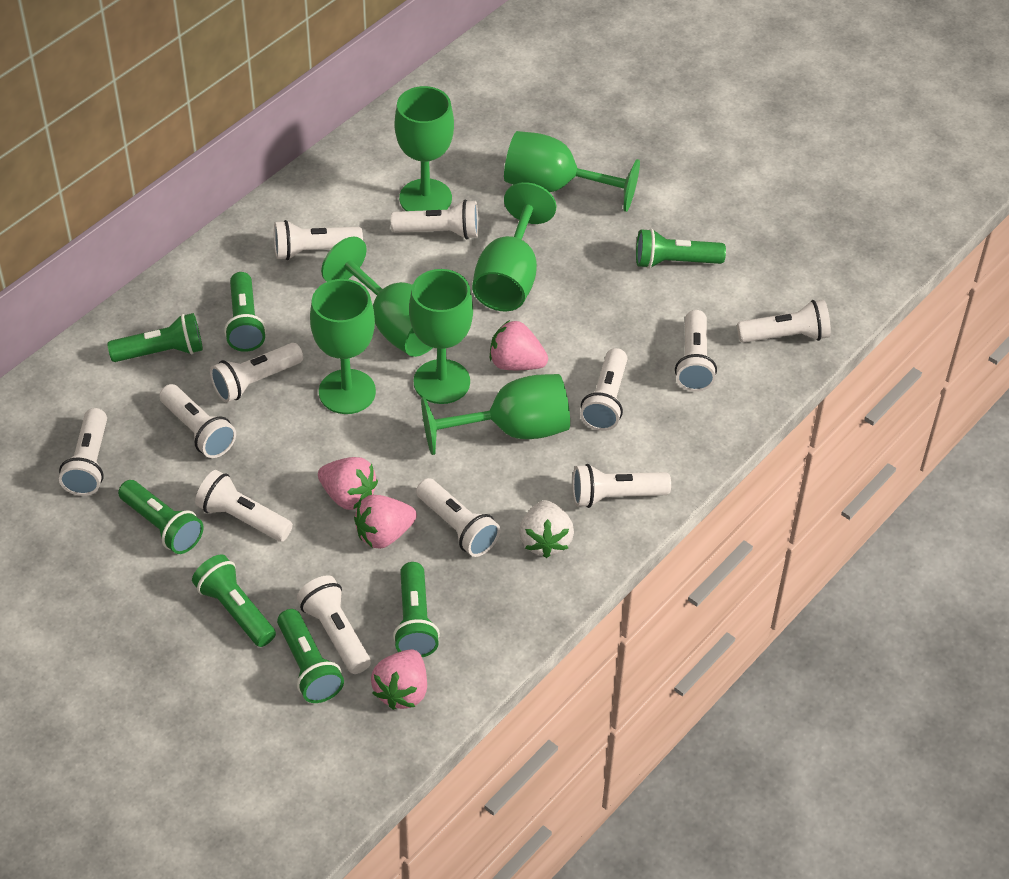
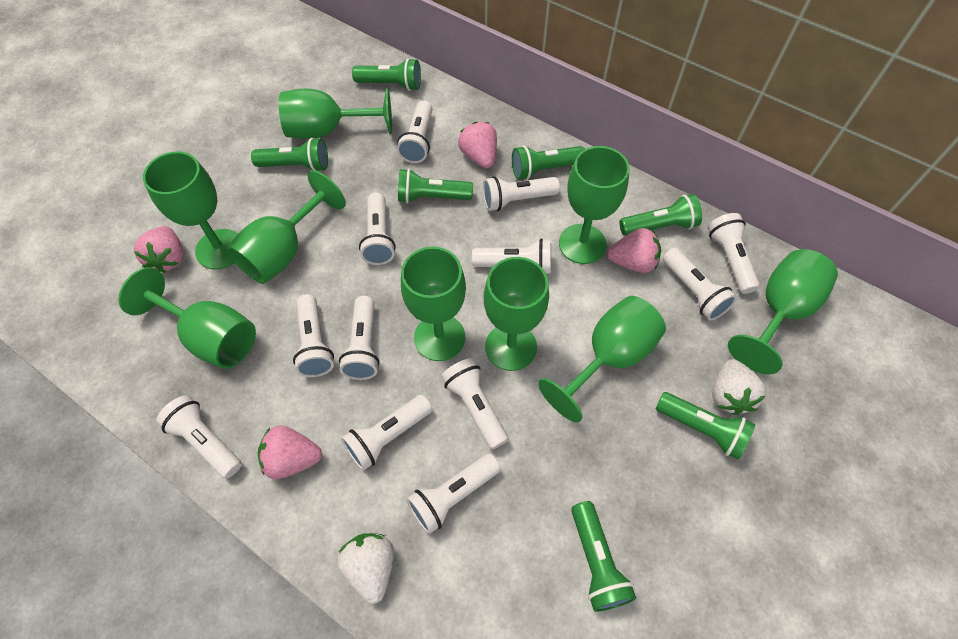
green goblet: 7 -> 9
white strawberry: 1 -> 2

